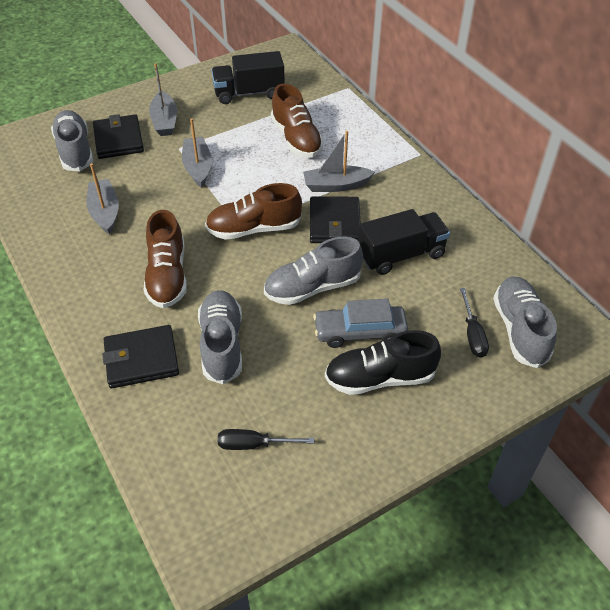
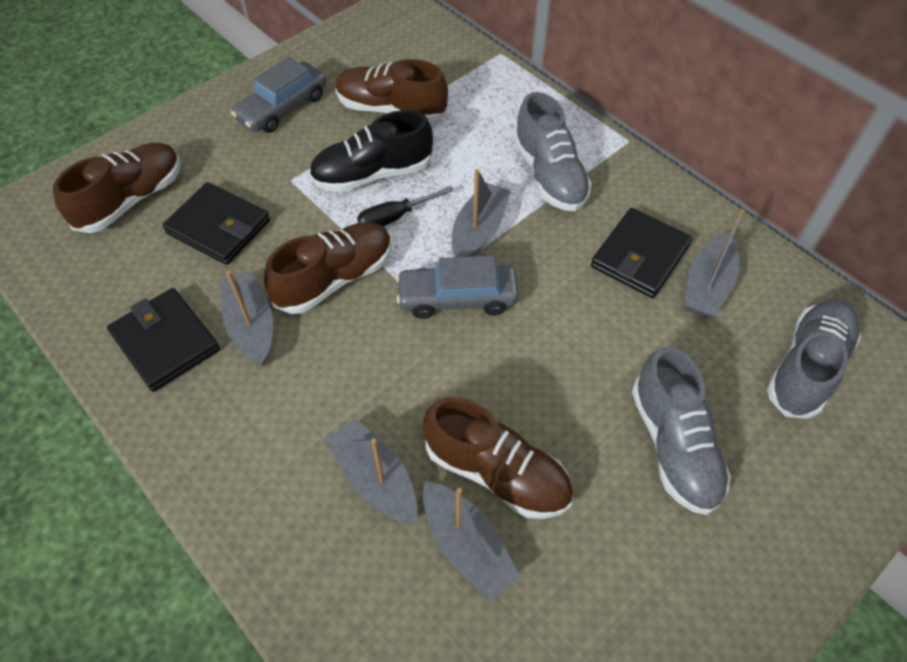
black screwdriver: 2 -> 1
black truck: 2 -> 0
brown shoe: 3 -> 4
grey boat: 4 -> 5
grey car: 1 -> 2
grey shoe: 4 -> 3

